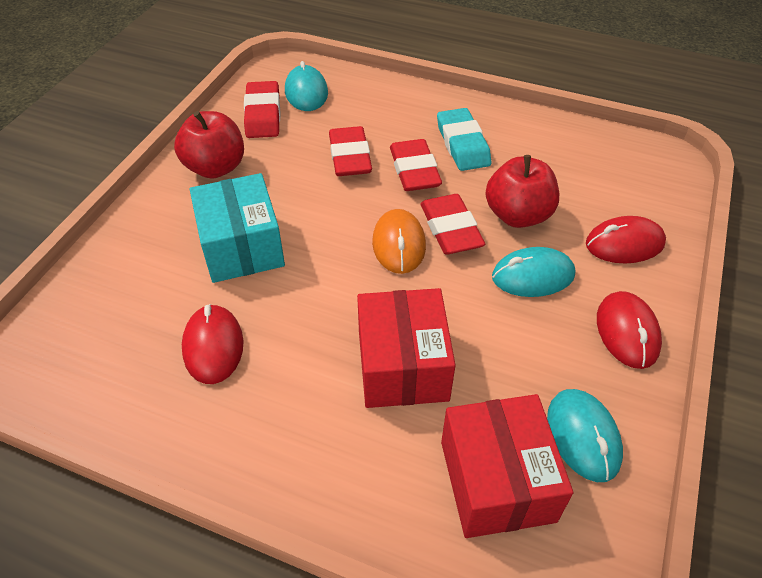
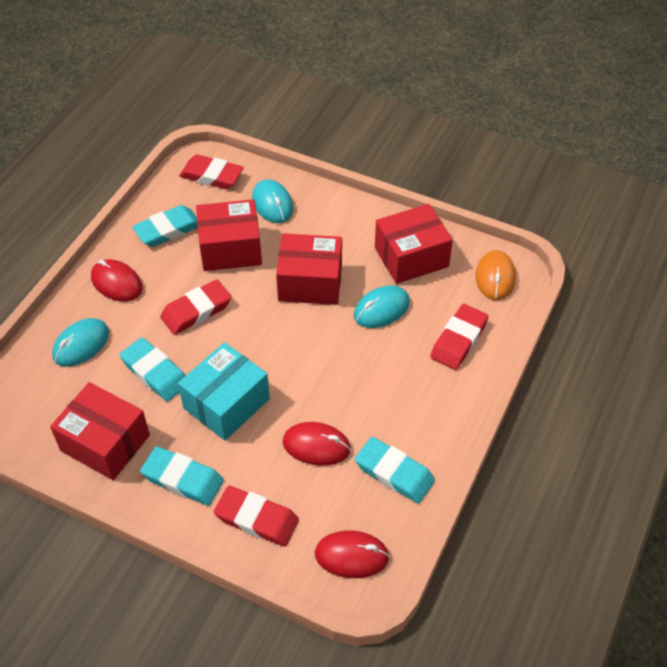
red apple: 2 -> 0
red box: 2 -> 4
turquoise eraser: 1 -> 4

